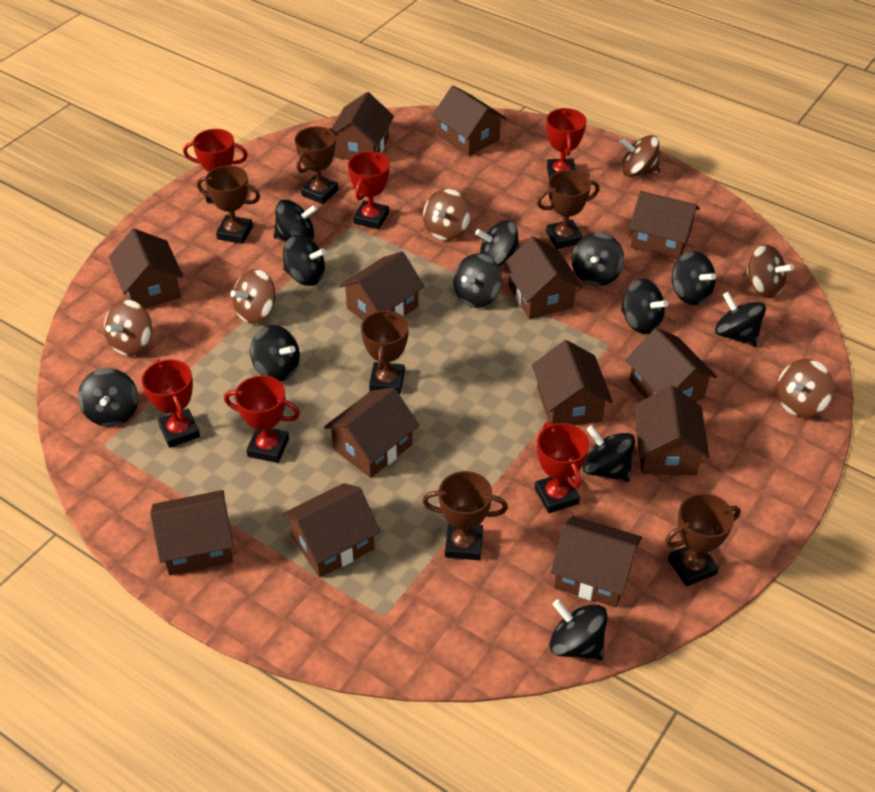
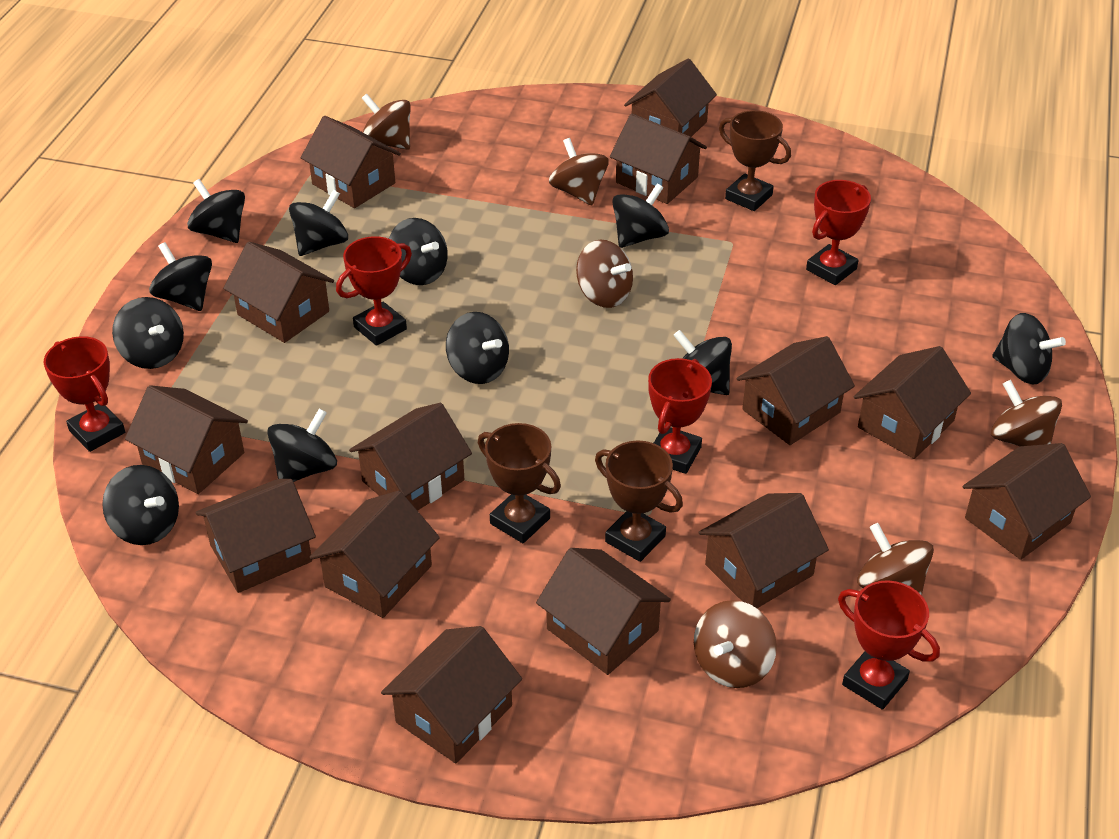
black spinning top: 12 -> 11
brown house: 13 -> 14
brown trophy: 6 -> 3
red trophy: 6 -> 5

